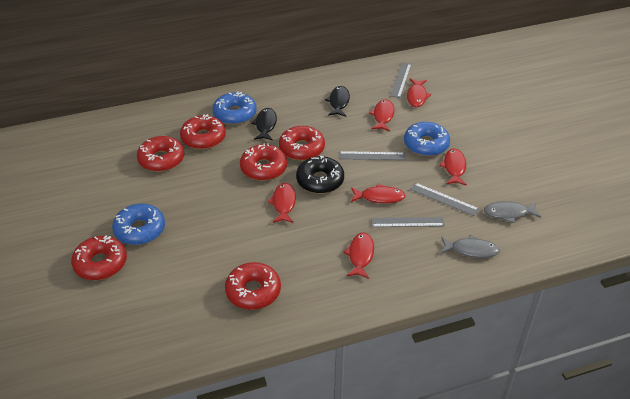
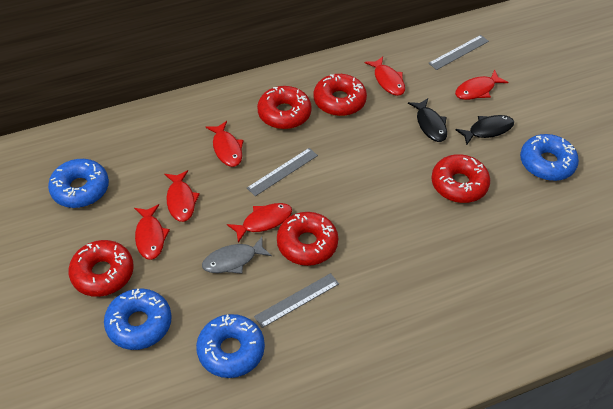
black donut: 1 -> 0
blue donut: 3 -> 4
grey fish: 2 -> 1
grey ruler: 4 -> 3
red donut: 6 -> 5

